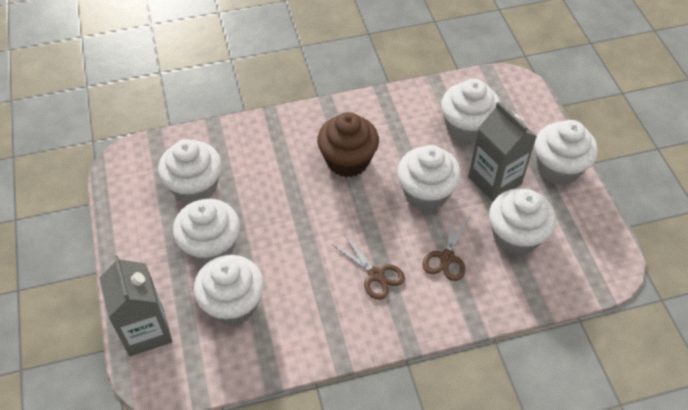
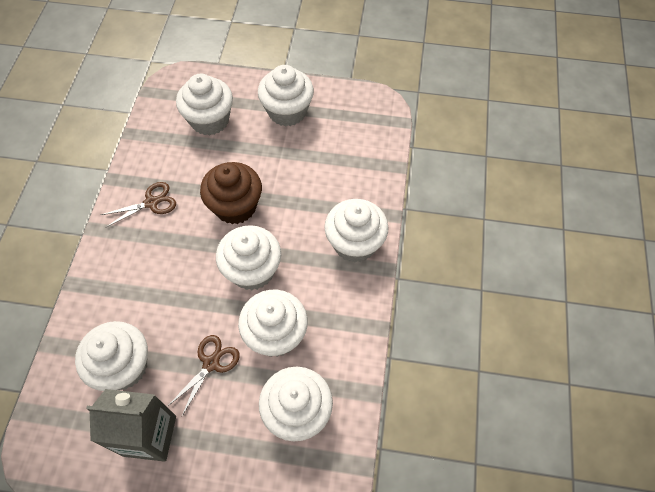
grey carton: 2 -> 1

